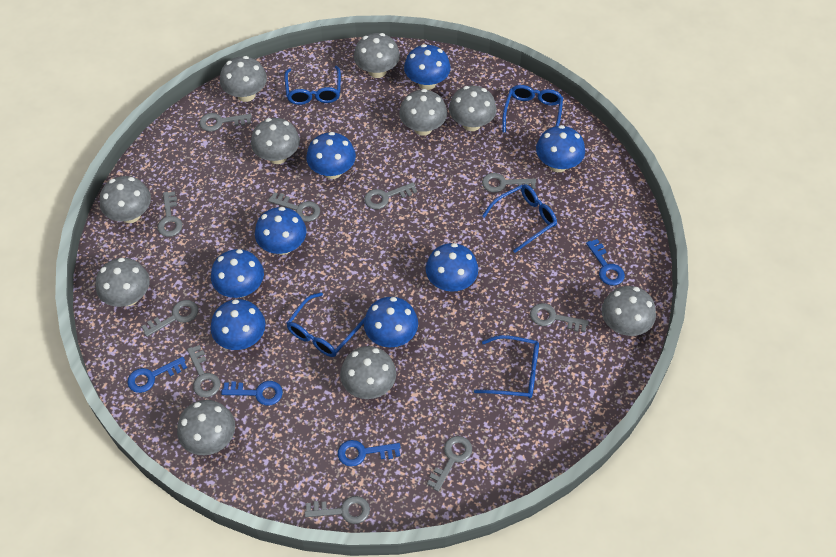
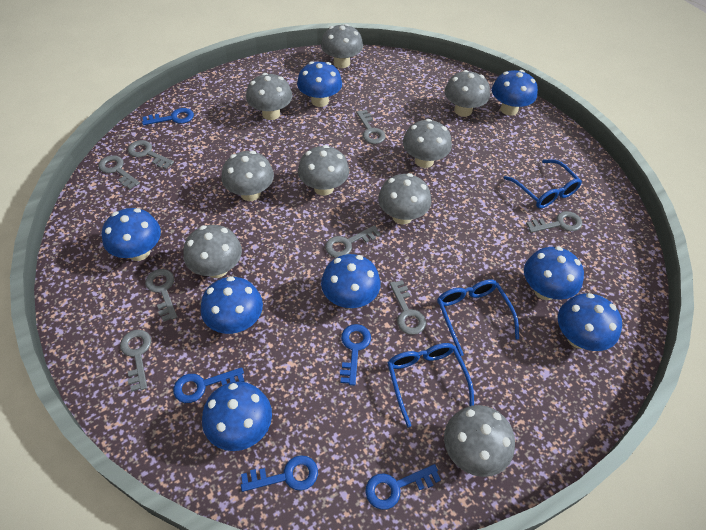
blue glasses: 5 -> 3
blue key: 4 -> 5
grey key: 10 -> 8
grey mushroom: 10 -> 9

